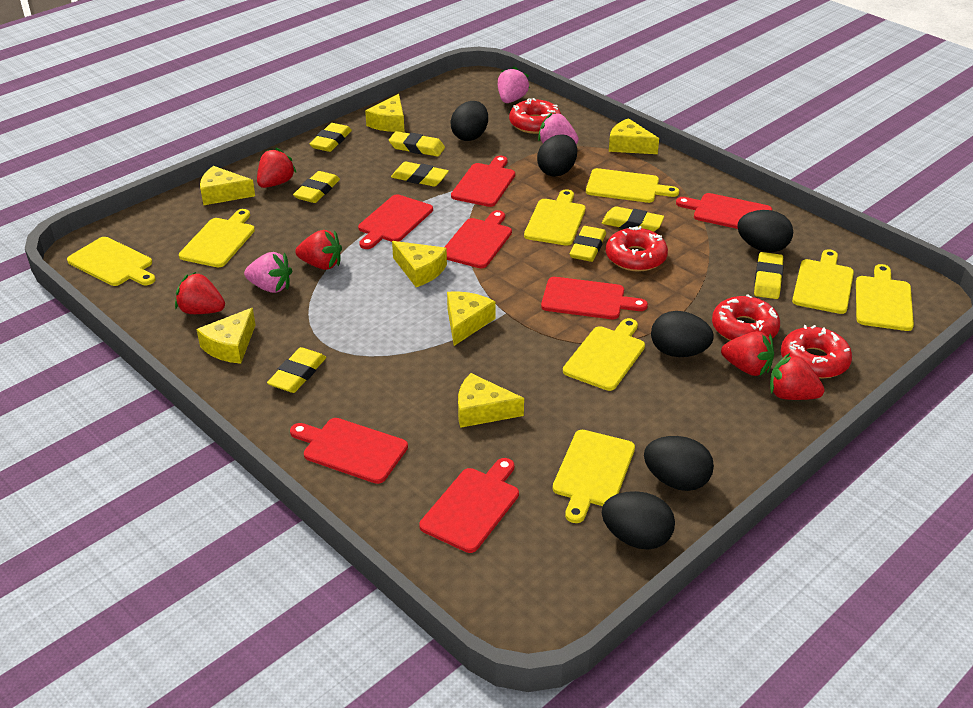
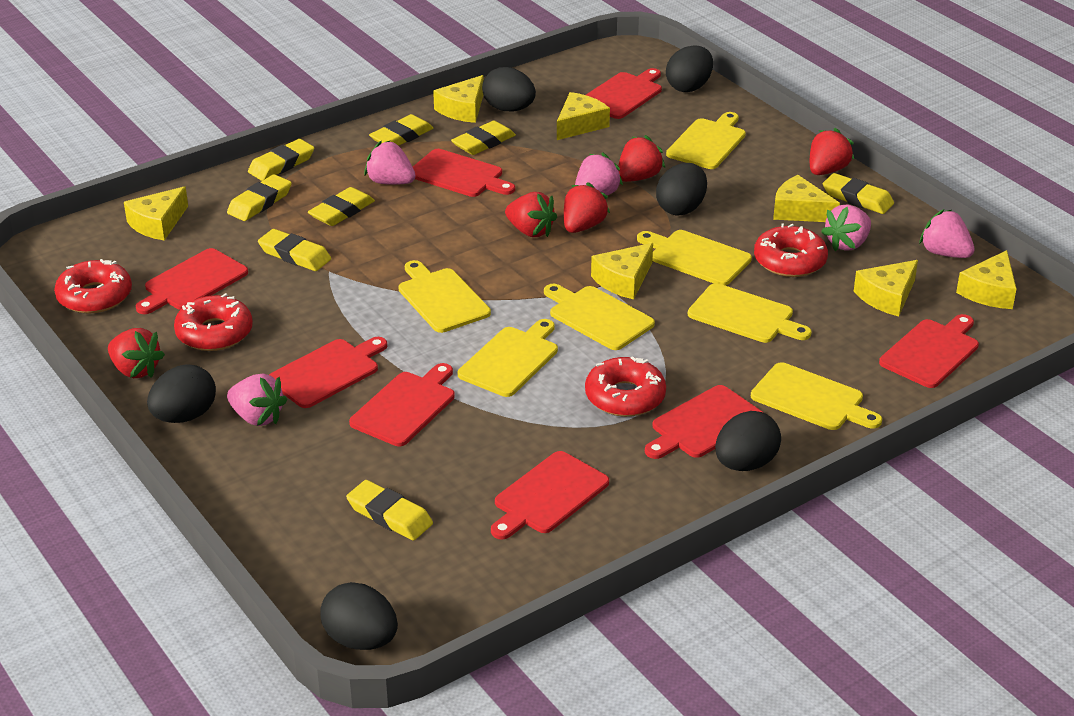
pink strawberry: 3 -> 5
red cutting board: 7 -> 8
yellow cutting board: 8 -> 7

